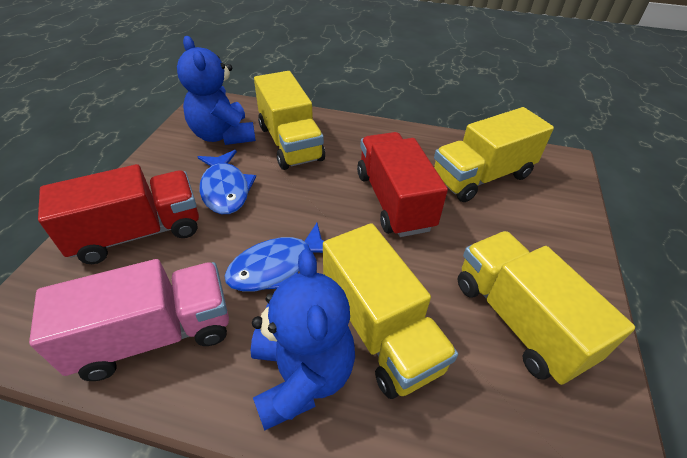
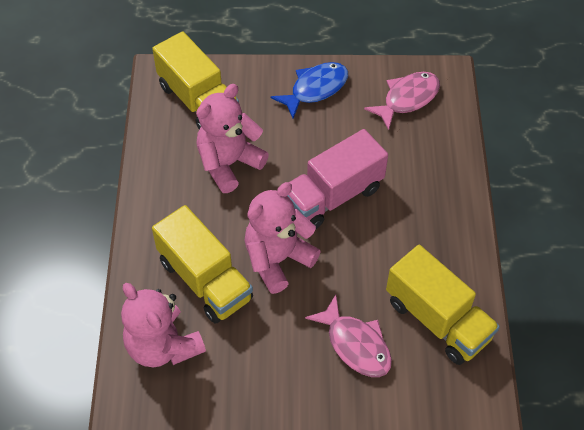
blue fish: 2 -> 1
blue teddy bear: 2 -> 0
pink fish: 0 -> 2
pink teddy bear: 0 -> 3
red truck: 2 -> 0
yellow truck: 4 -> 3

